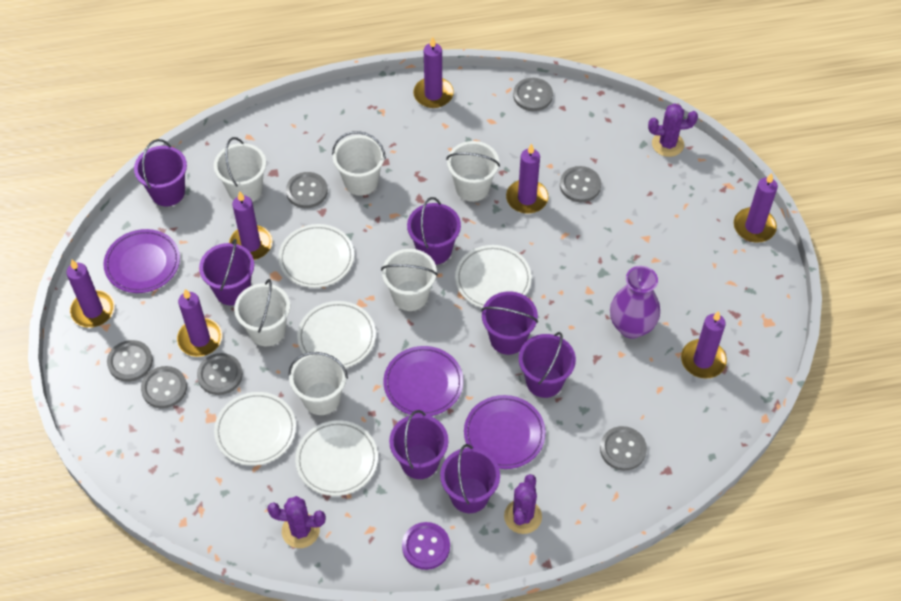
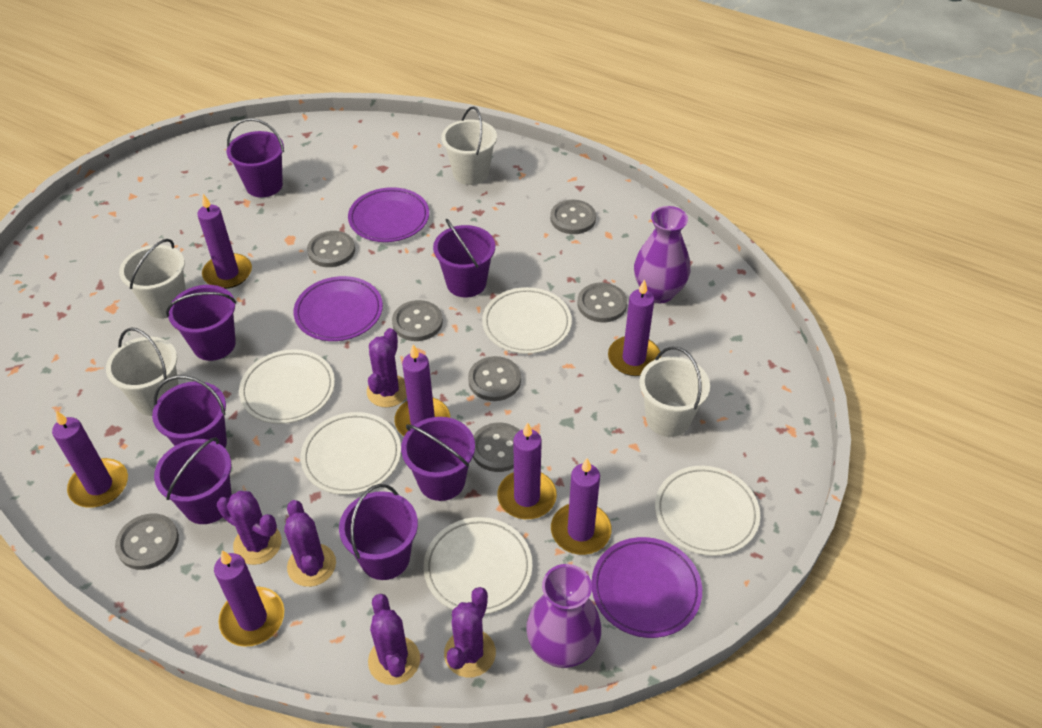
purple button: 1 -> 0
purple cactus: 3 -> 5
purple vase: 1 -> 2
white bucket: 6 -> 4

